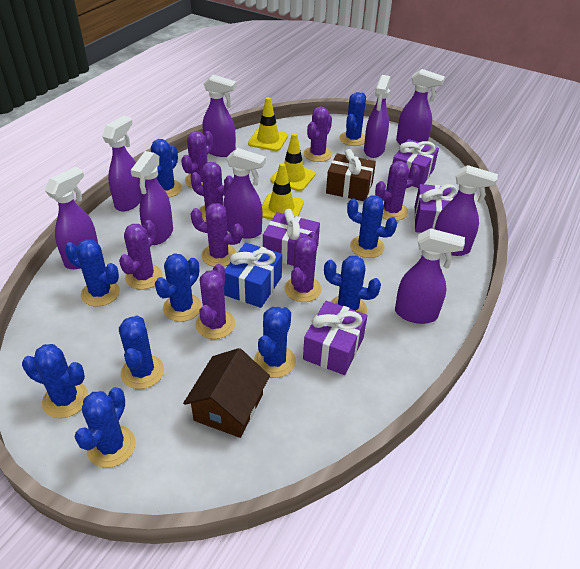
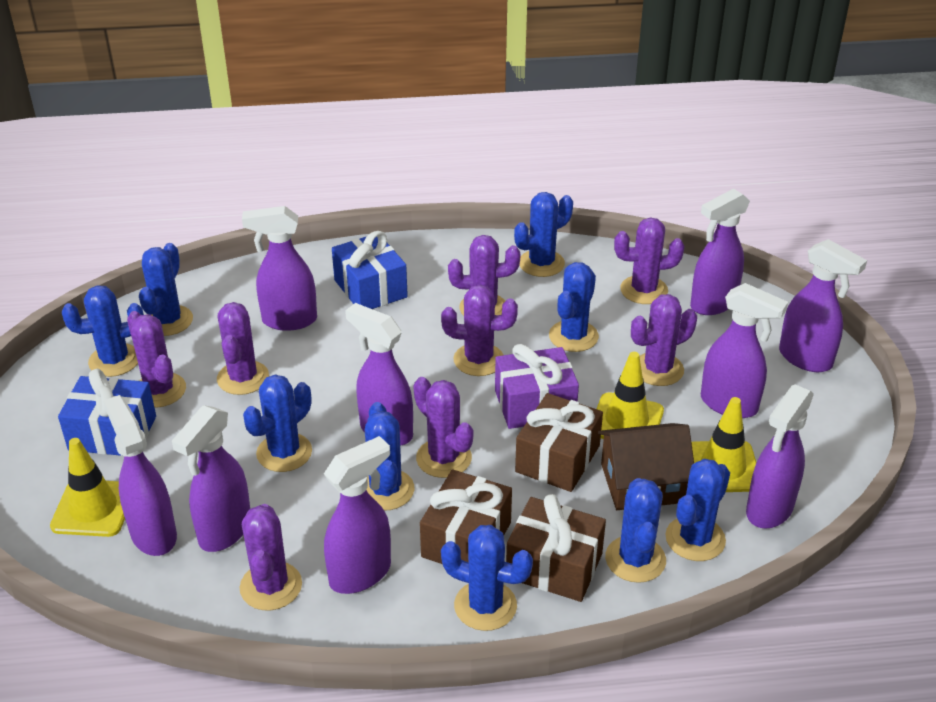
blue cactus: 10 -> 9
blue gift: 1 -> 2
brown gift: 1 -> 3
purple gift: 4 -> 1

